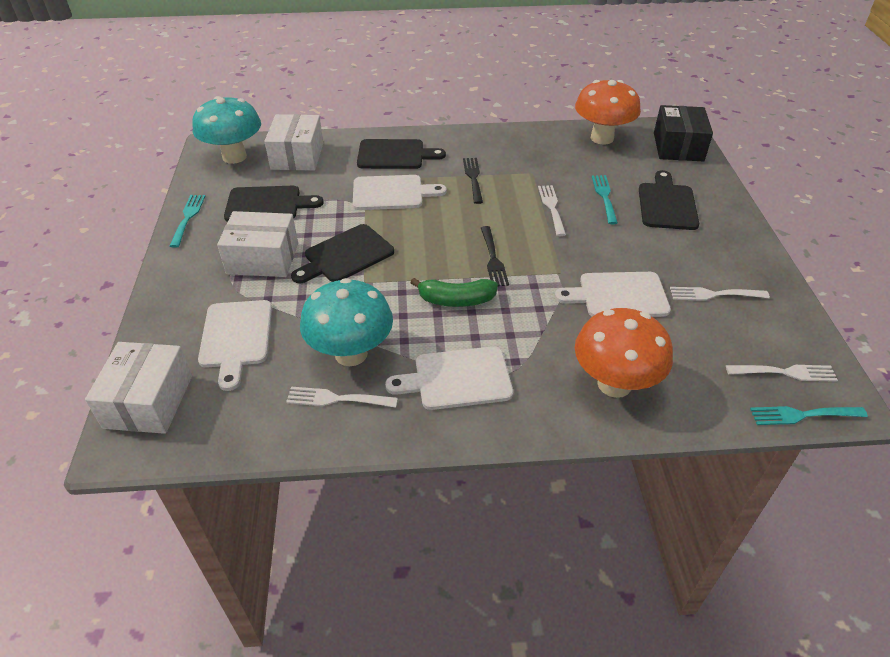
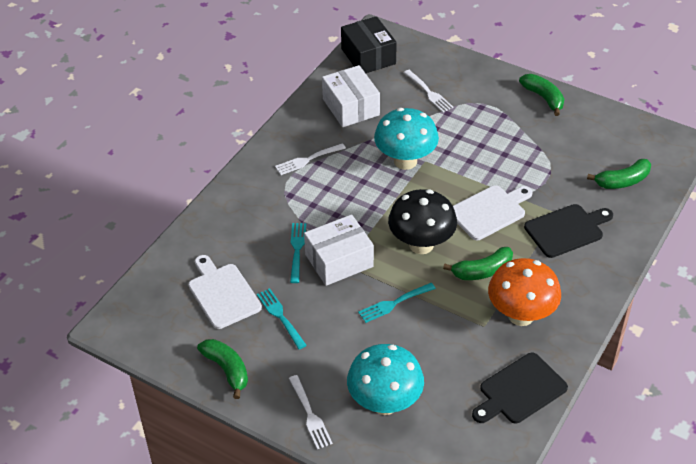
black cutting board: 4 -> 2
black fork: 2 -> 0
black mushroom: 0 -> 1
green banana: 1 -> 4
orange mushroom: 2 -> 1
white box: 3 -> 2
white cutting board: 4 -> 2
white fork: 4 -> 3

